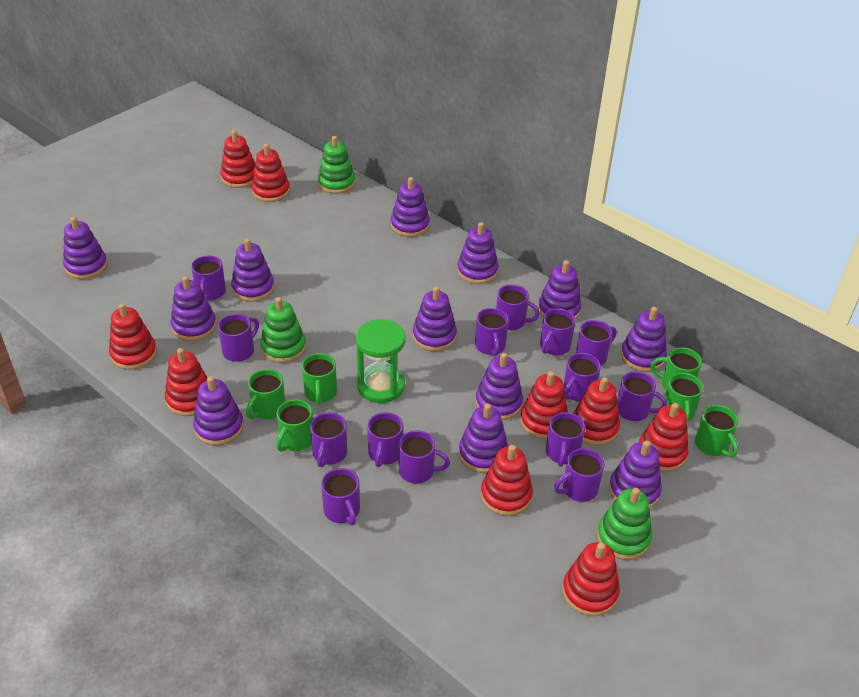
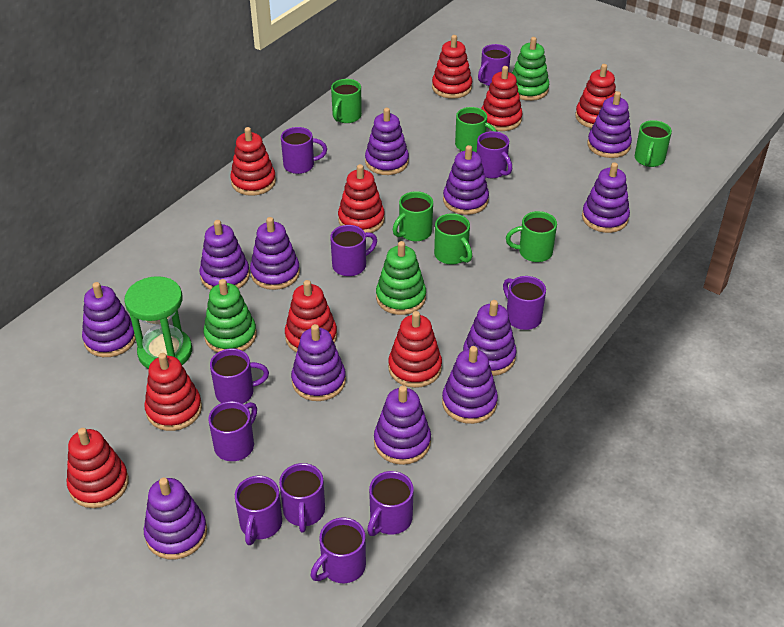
purple mug: 14 -> 11

